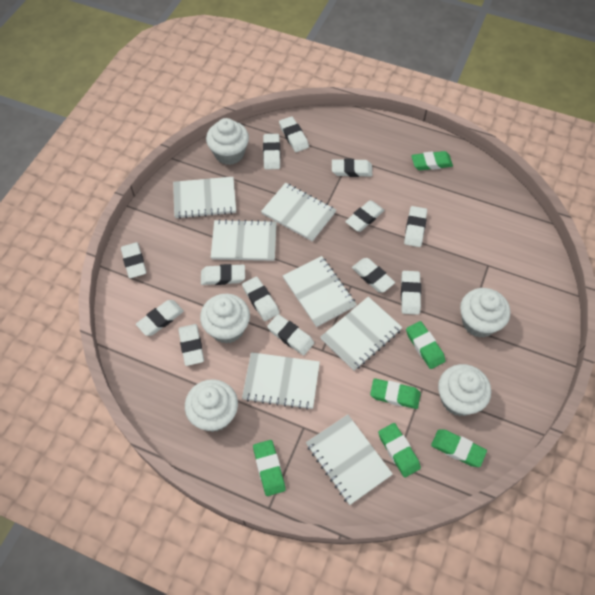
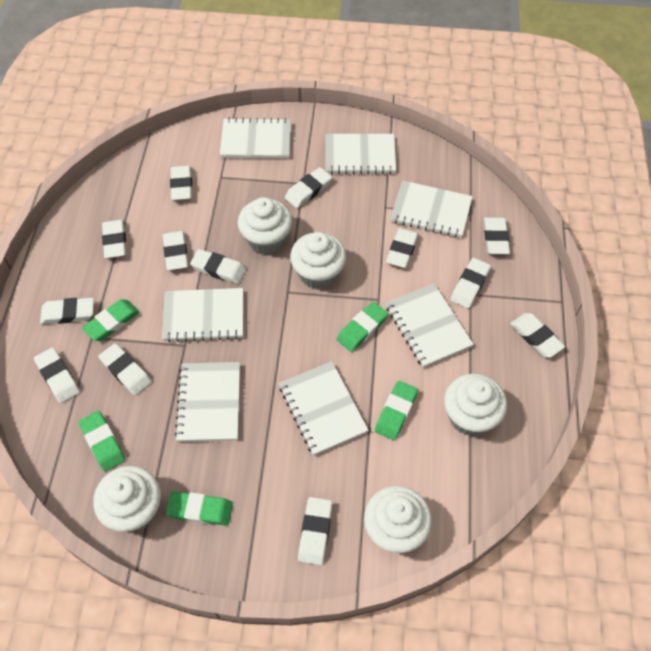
green eraser: 6 -> 5

